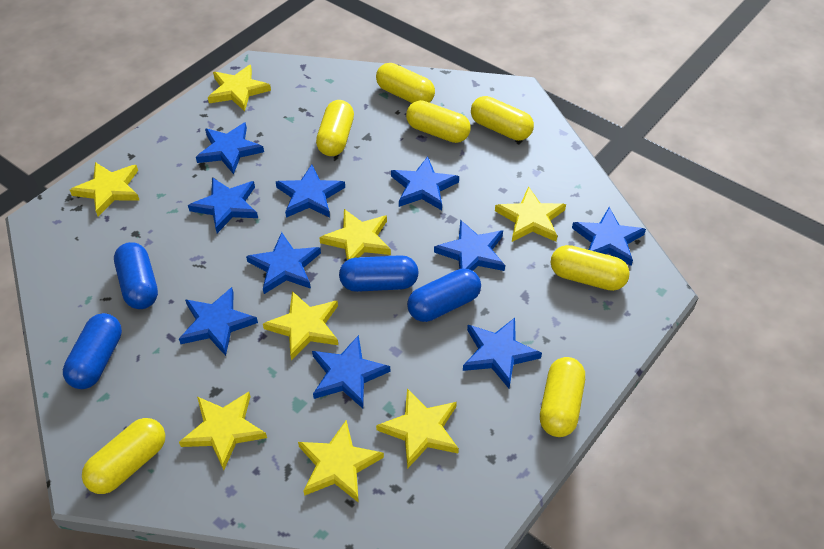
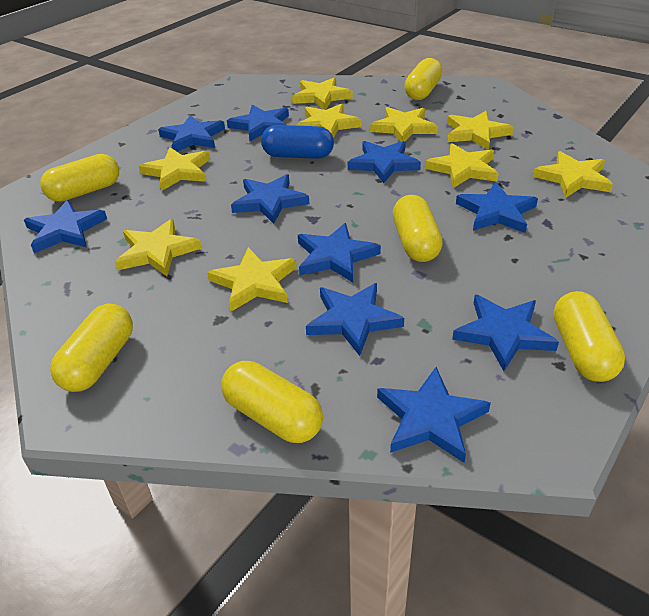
blue capsule: 4 -> 1
yellow capsule: 7 -> 6
yellow star: 8 -> 9

